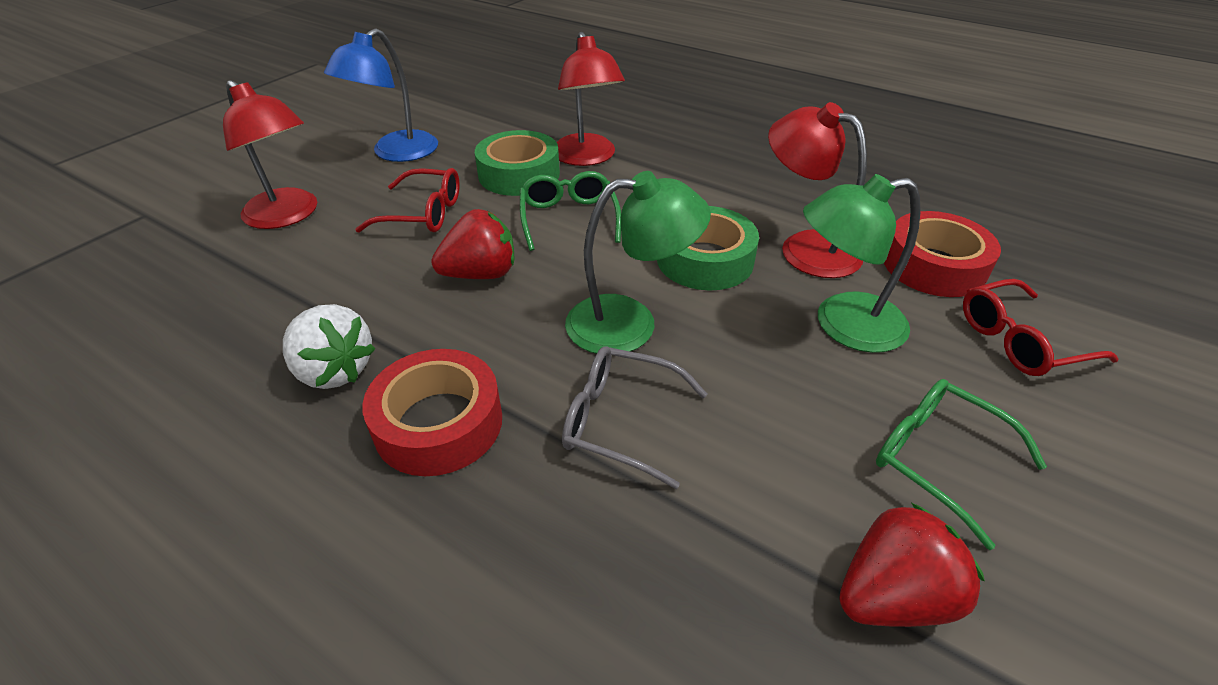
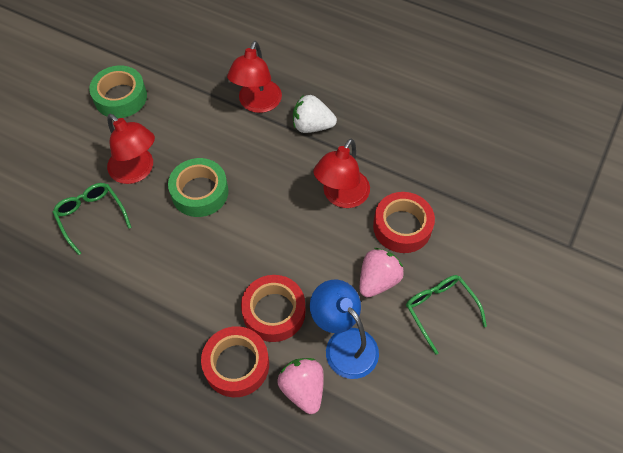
green lamp: 2 -> 0
grey glasses: 1 -> 0
pink strawberry: 0 -> 2
red glasses: 2 -> 0
red strawberry: 2 -> 0
red tape: 2 -> 3

